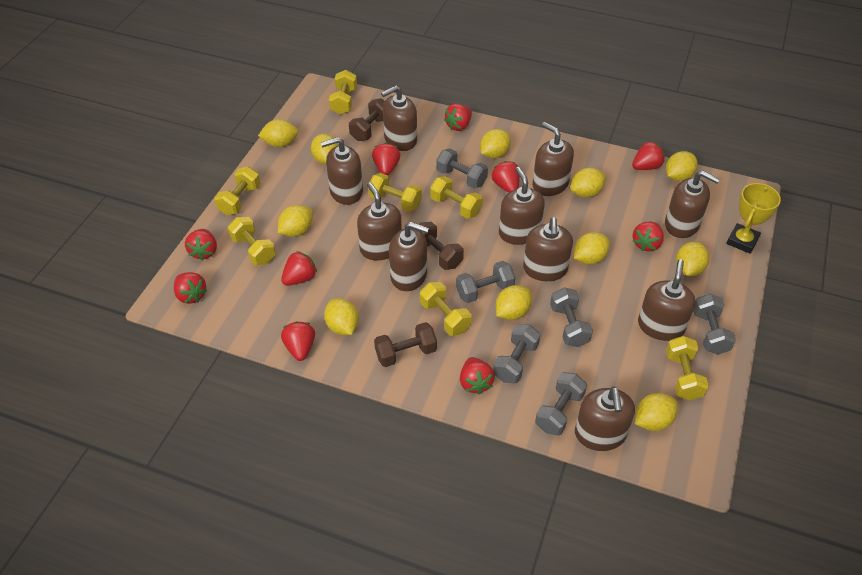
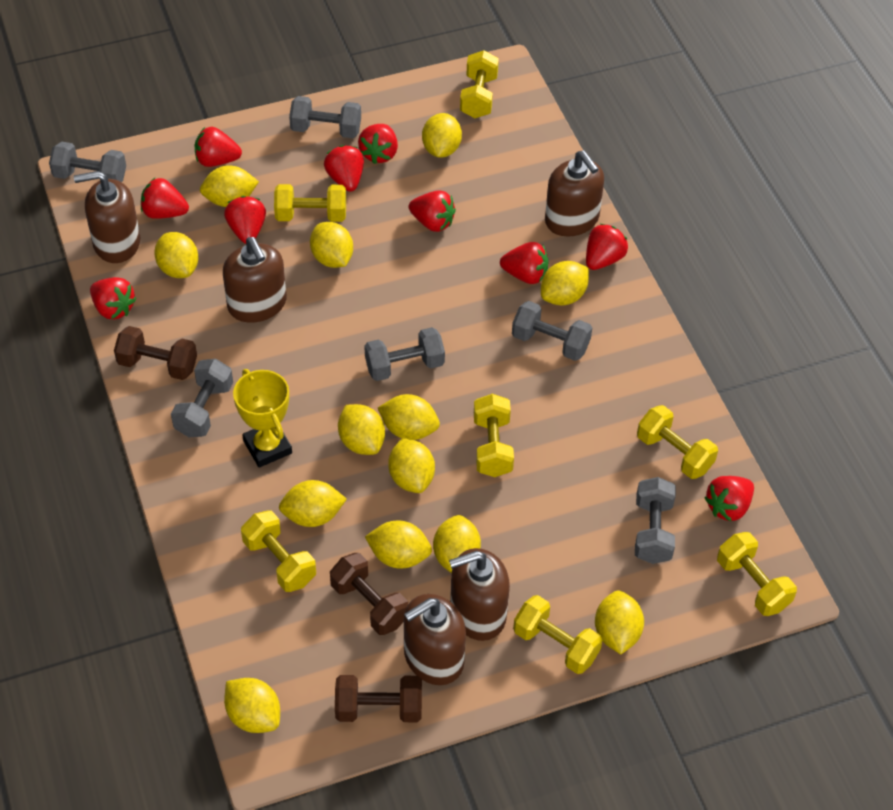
brown soap dispenser: 10 -> 5
yellow lemon: 11 -> 13

